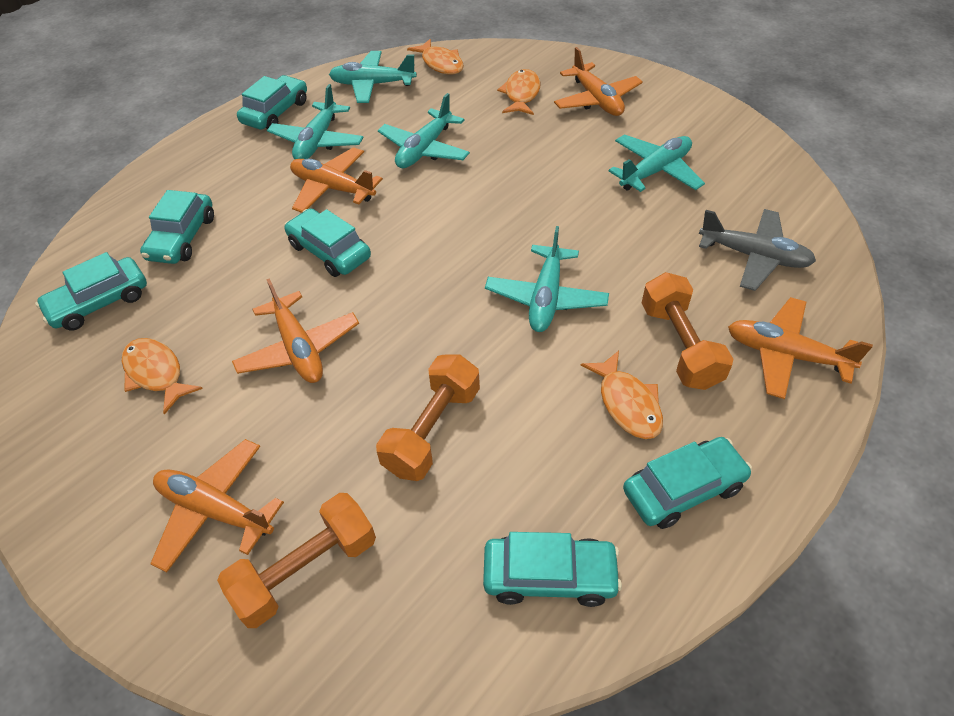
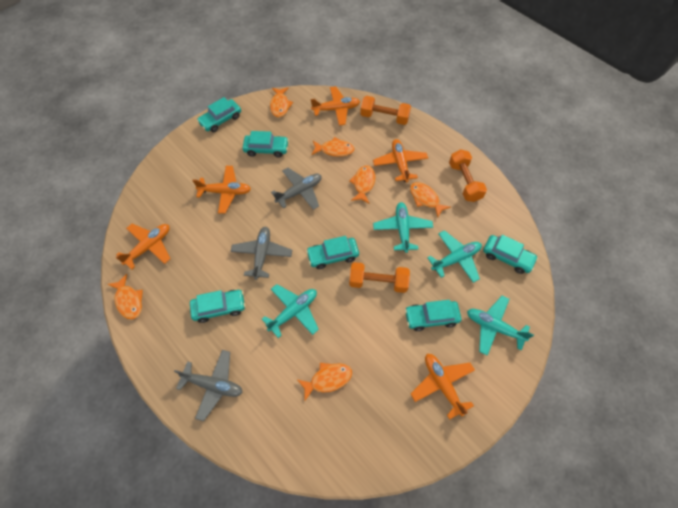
grey plane: 1 -> 3
orange fish: 4 -> 6
turquoise plane: 5 -> 4

